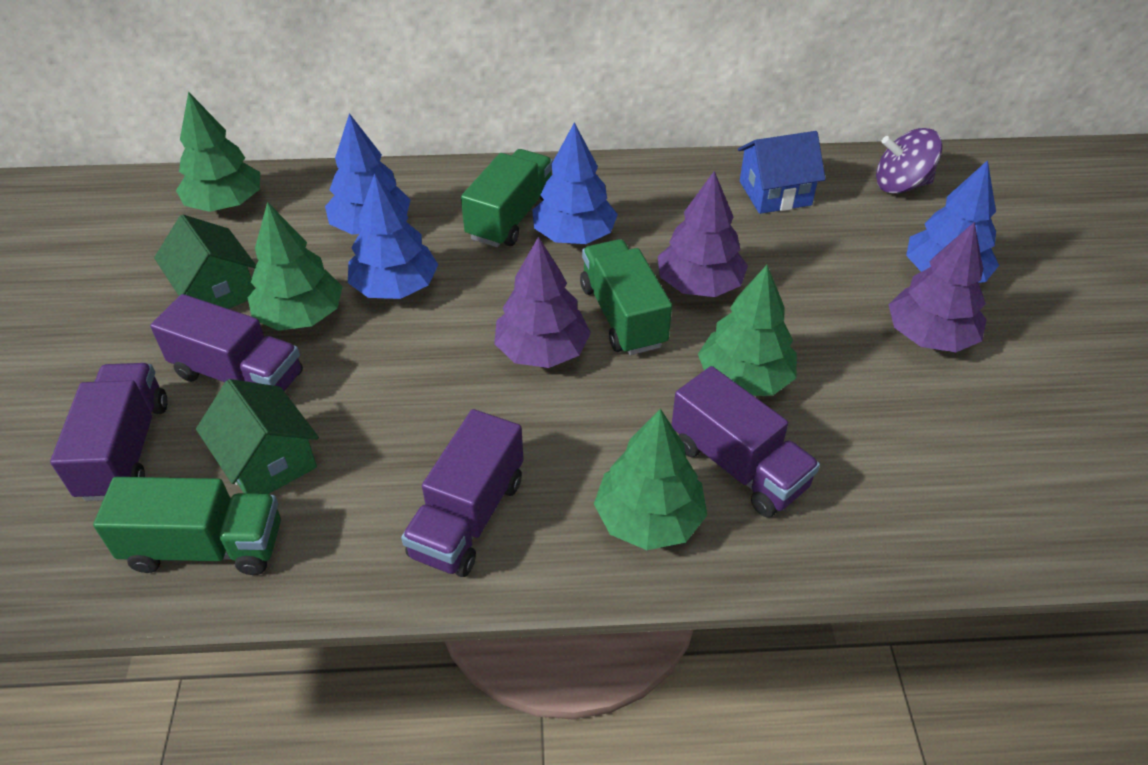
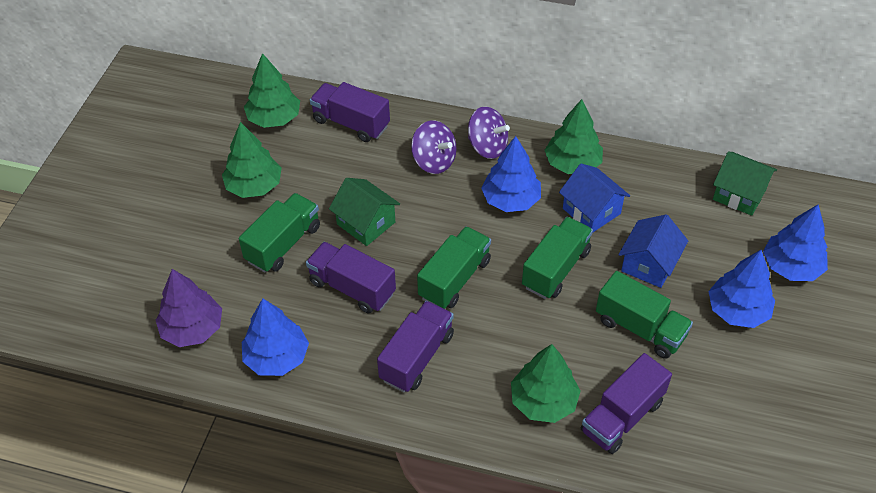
blue house: 1 -> 2
green truck: 3 -> 4
purple spinning top: 1 -> 2
purple tree: 3 -> 1

